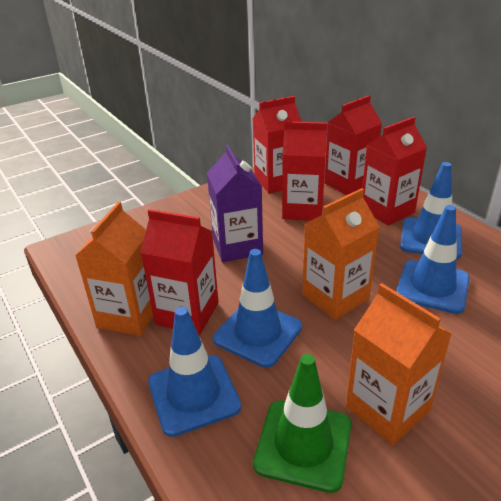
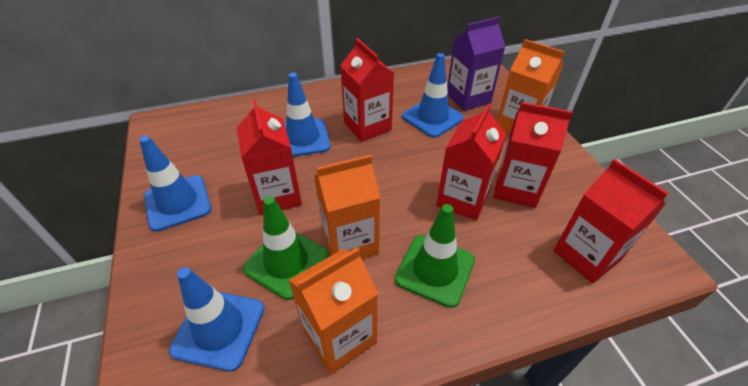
green traffic cone: 1 -> 2

